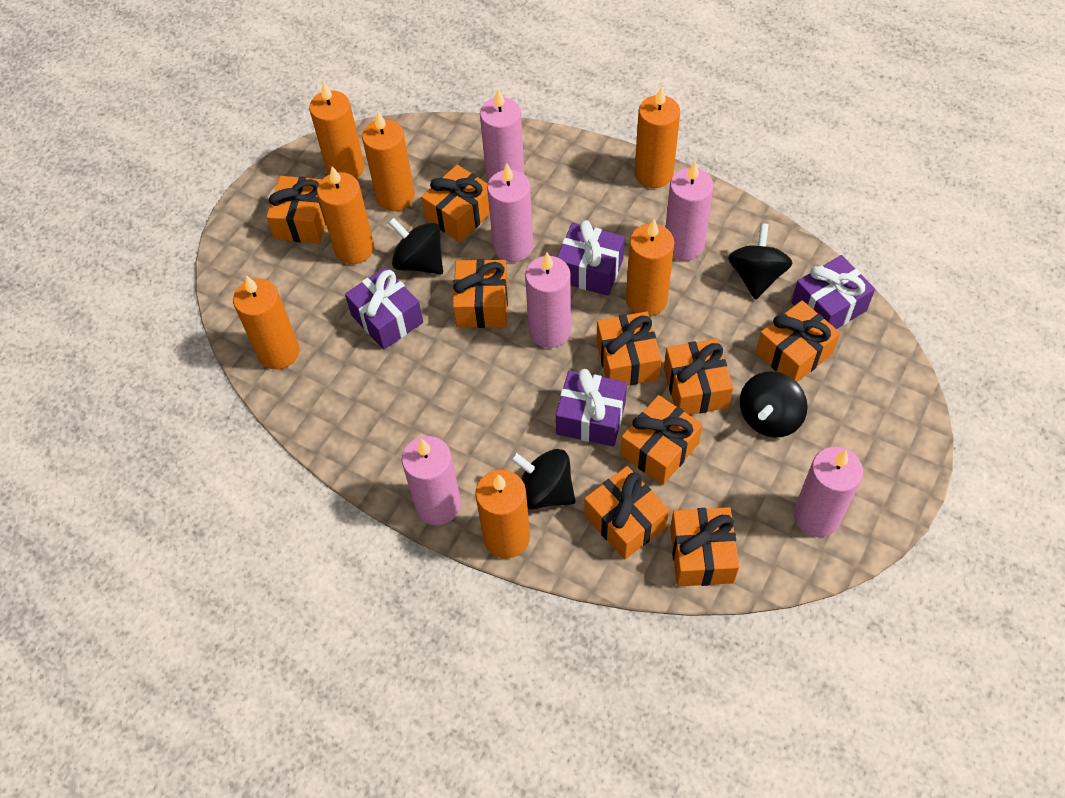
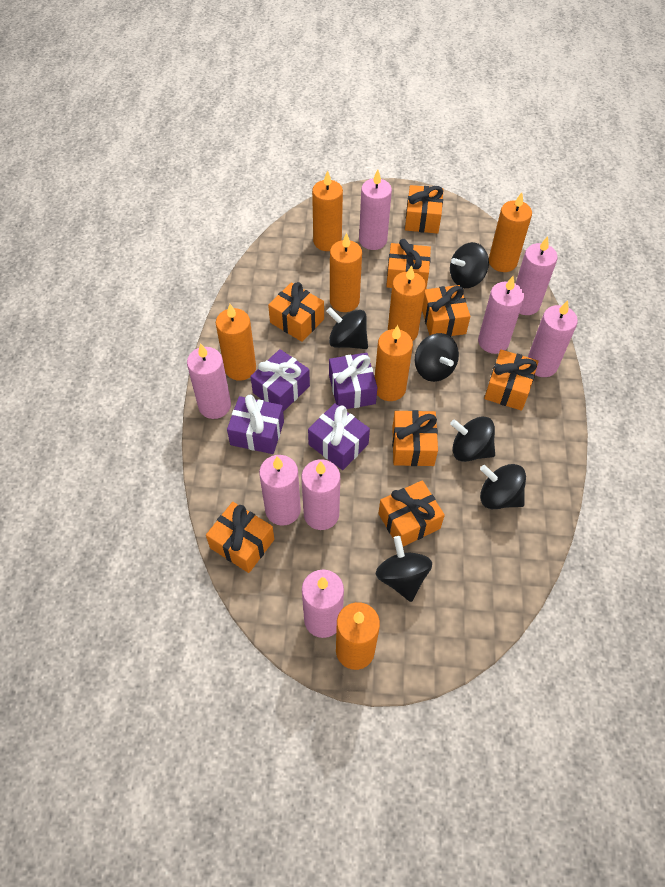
black spinning top: 4 -> 6
orange gift: 9 -> 8
pink candle: 6 -> 8

